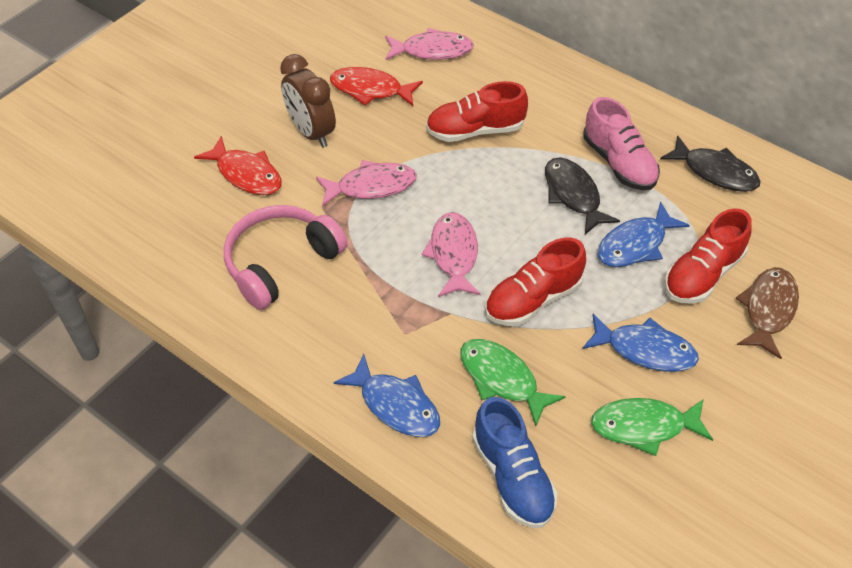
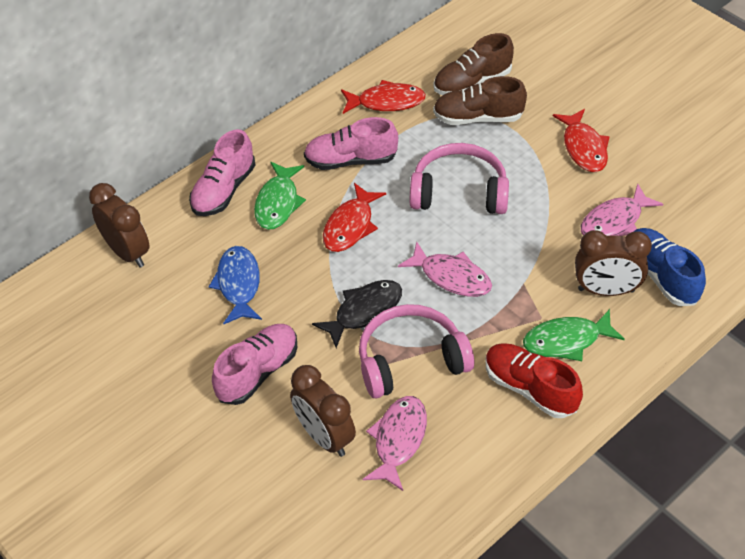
black fish: 2 -> 1
blue fish: 3 -> 1
brown clock: 1 -> 3
brown fish: 1 -> 0
brown shoe: 0 -> 2
pink headphones: 1 -> 2
pink shoe: 1 -> 3
red fish: 2 -> 3
red shoe: 3 -> 1

